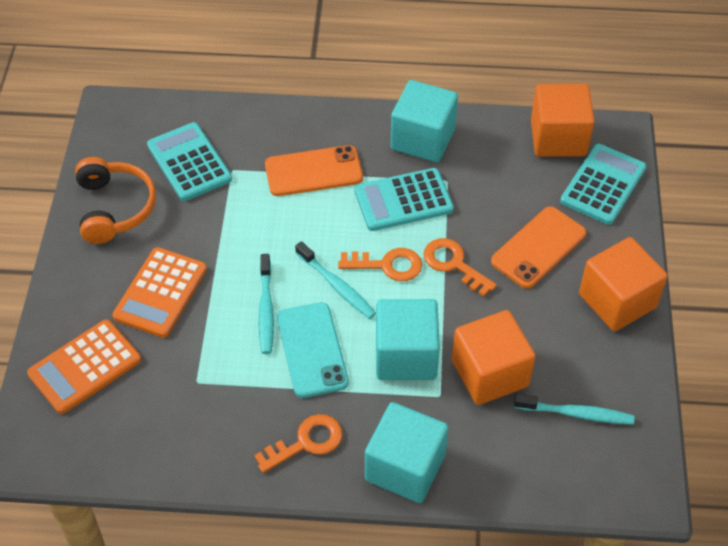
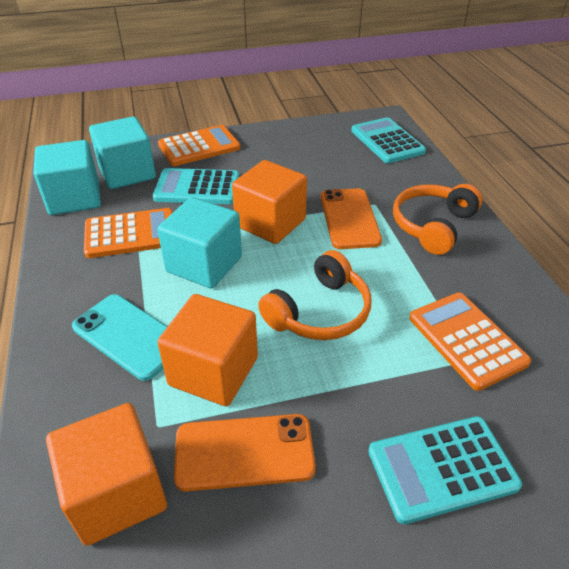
orange calculator: 2 -> 3
orange headphones: 1 -> 2
orange key: 3 -> 0
turquoise toothbrush: 3 -> 0

